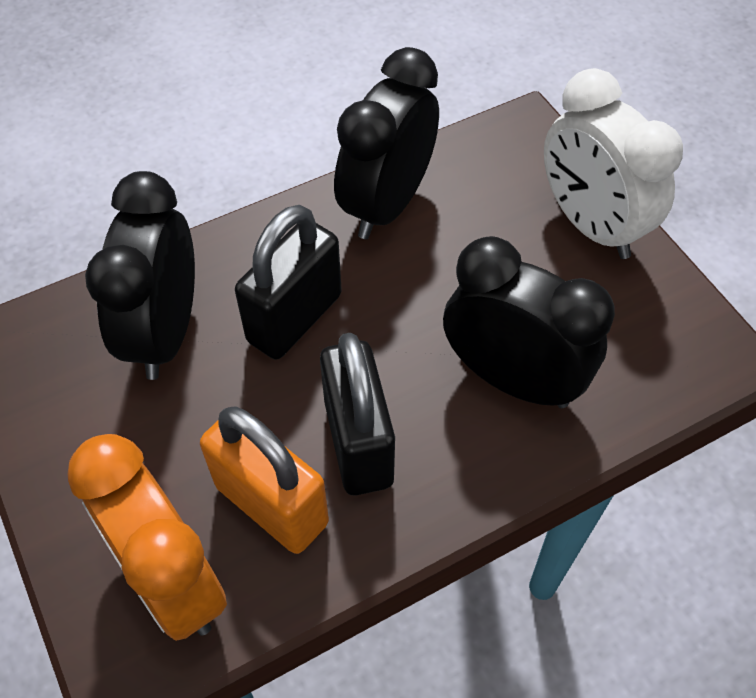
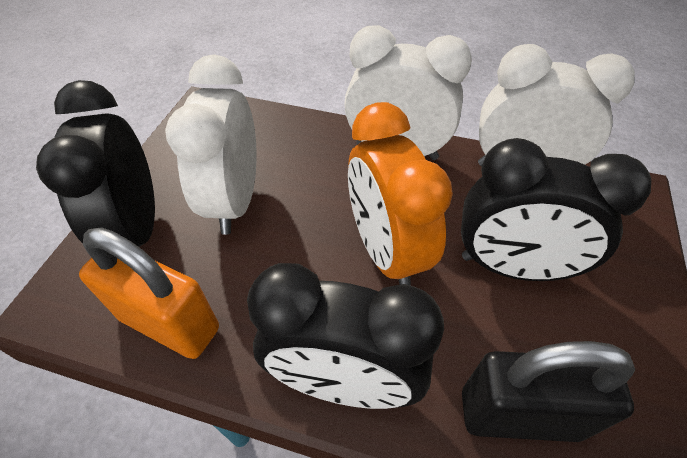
black padlock: 2 -> 1
white clock: 1 -> 3

